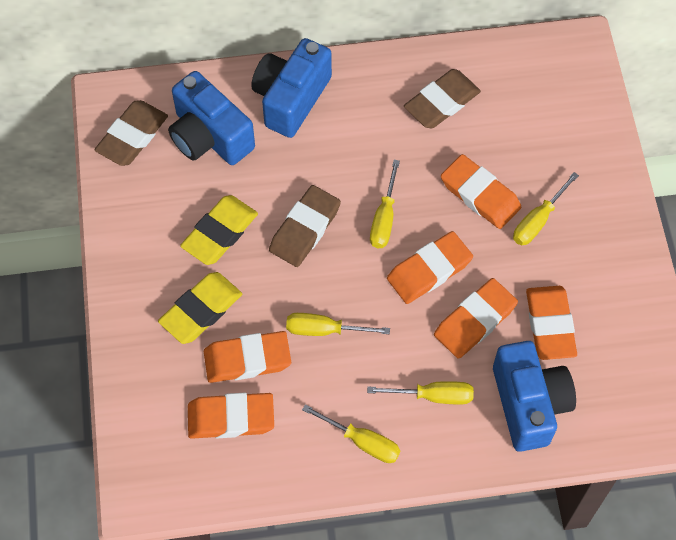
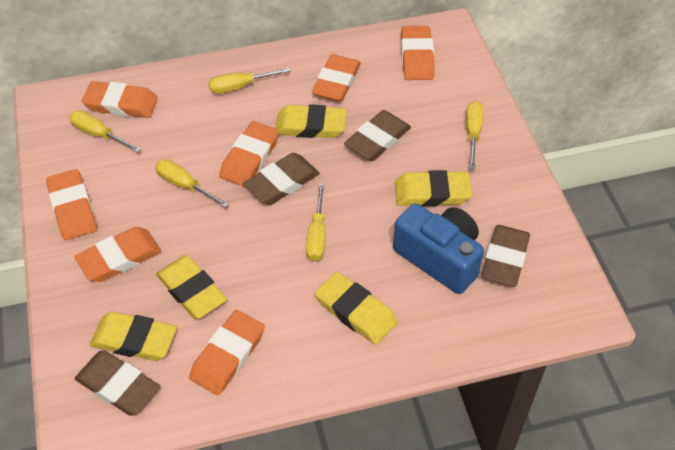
blue camera: 3 -> 1
brown eraser: 3 -> 4
orange eraser: 6 -> 7
yellow eraser: 2 -> 5

